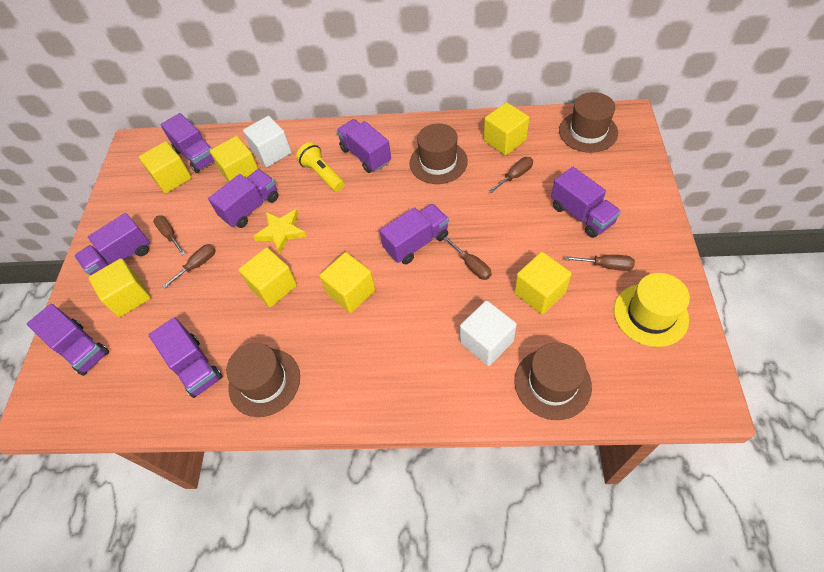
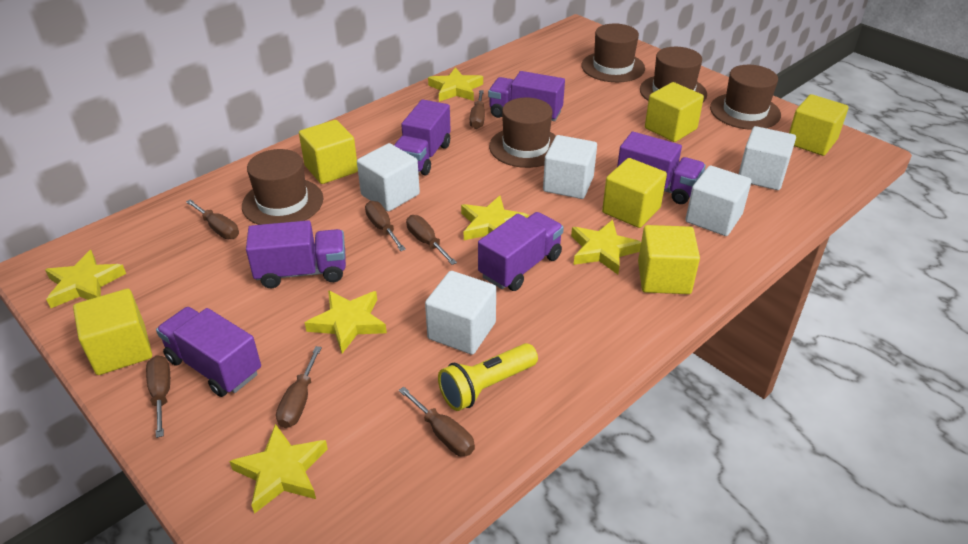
brown hat: 4 -> 5
brown screwdriver: 5 -> 7
purple truck: 8 -> 6
white cube: 2 -> 5
yellow cube: 7 -> 6
yellow hat: 1 -> 0
yellow star: 1 -> 6

